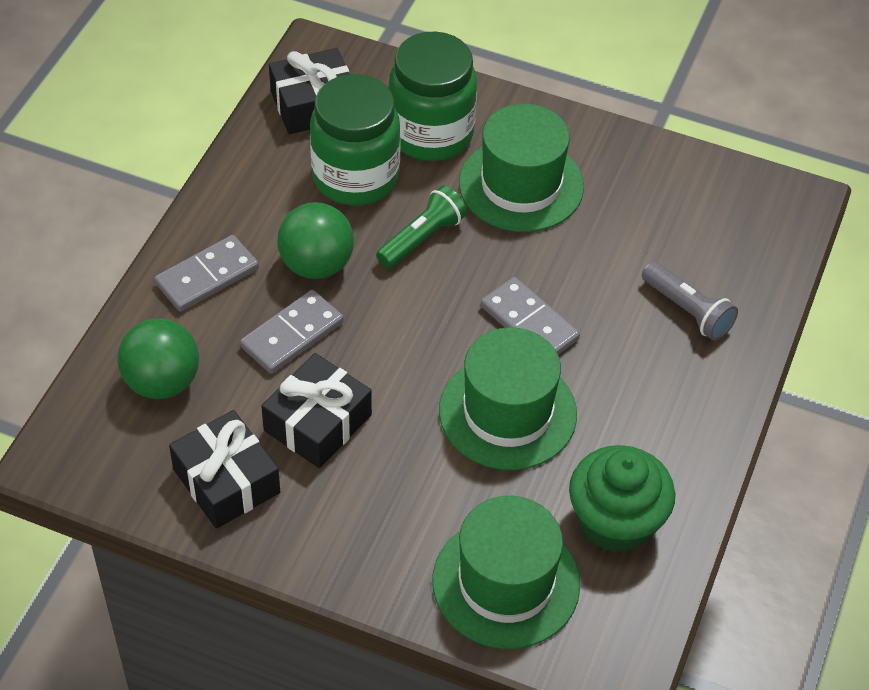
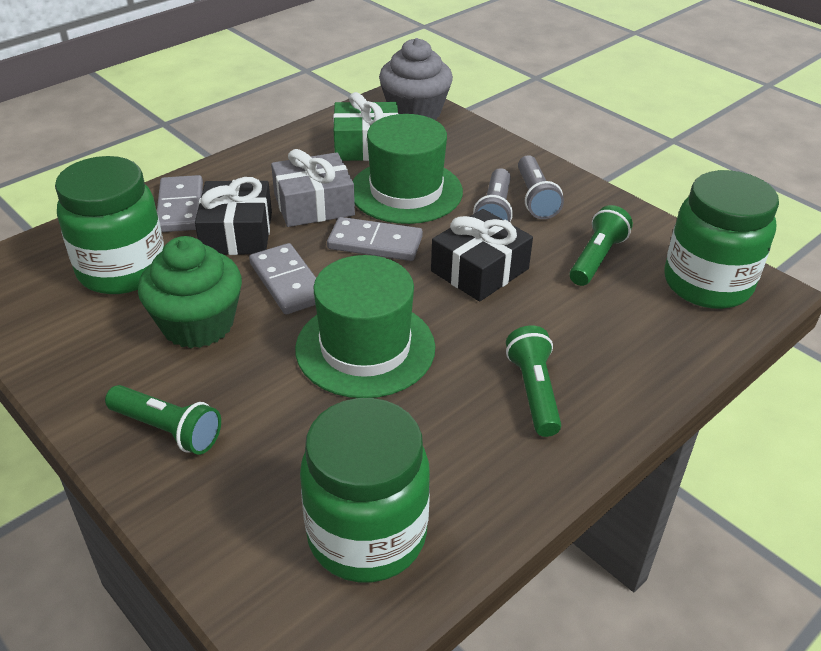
black gift: 3 -> 2
green ball: 2 -> 0
green flashlight: 1 -> 3
green gift: 0 -> 1
green hat: 3 -> 2
green jar: 2 -> 3
grey cupcake: 0 -> 1
grey flashlight: 1 -> 2
grey gift: 0 -> 1

